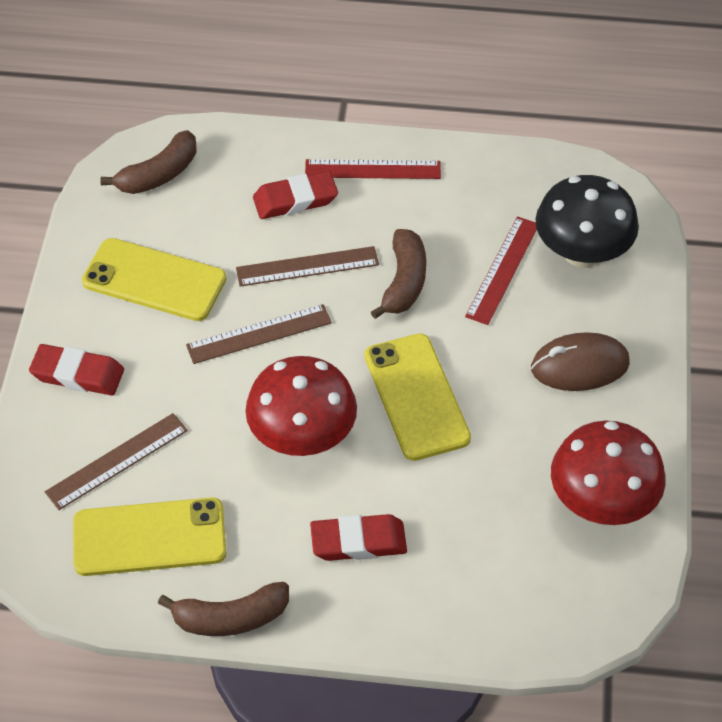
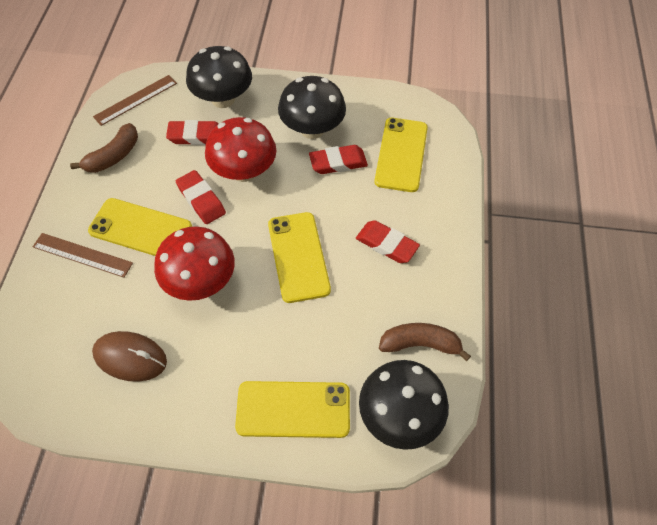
black mushroom: 1 -> 3
brown banana: 3 -> 2
brown ruler: 3 -> 2
red eraser: 3 -> 4
red ruler: 2 -> 0
yellow phone: 3 -> 4

